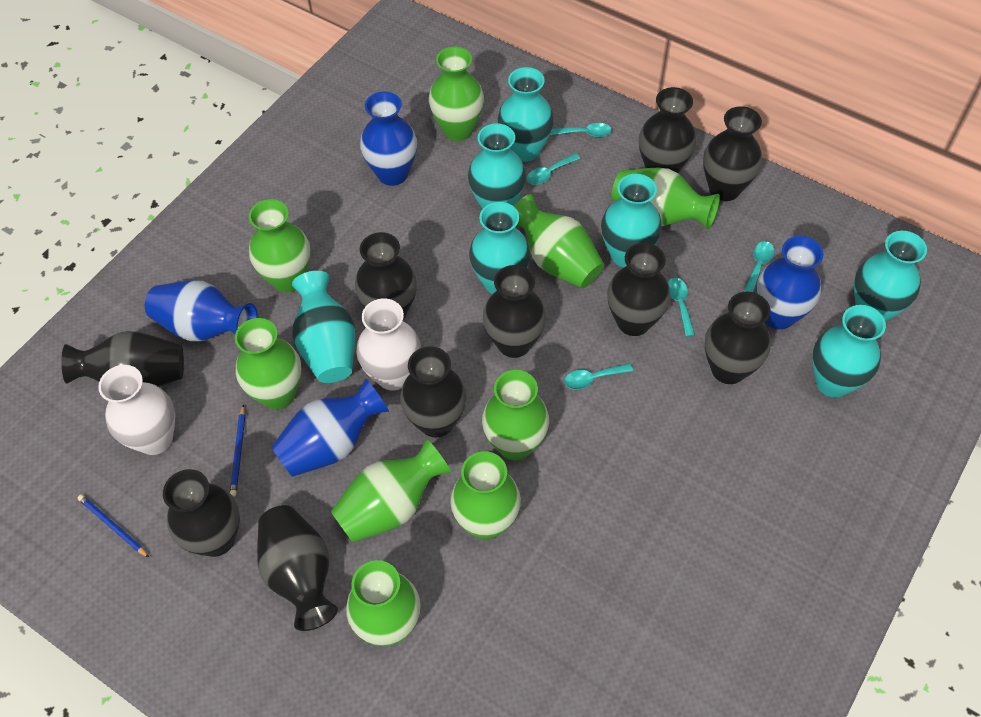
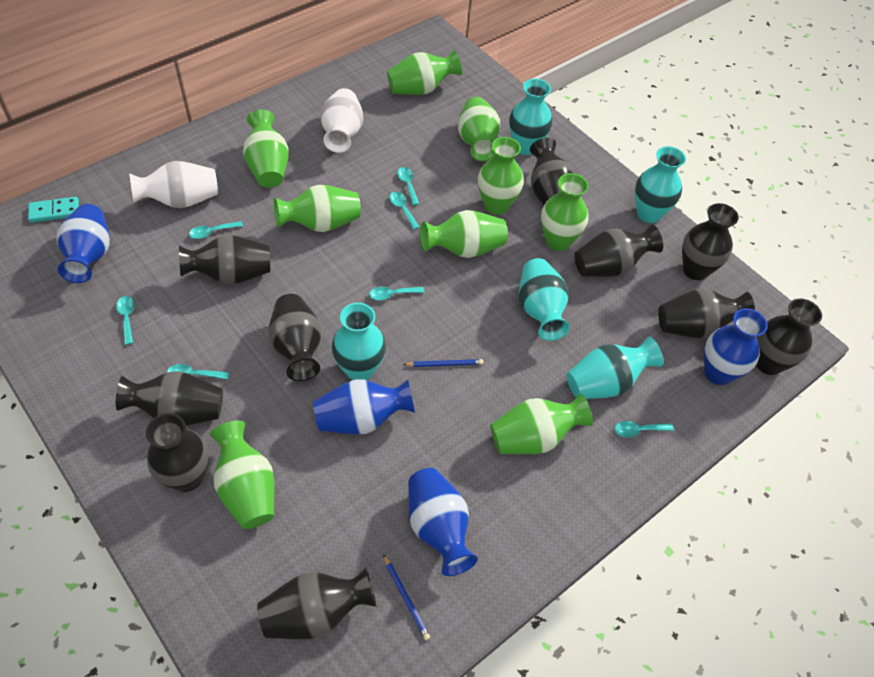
turquoise domino: 0 -> 1
turquoise spoon: 5 -> 7
turquoise vase: 7 -> 5

